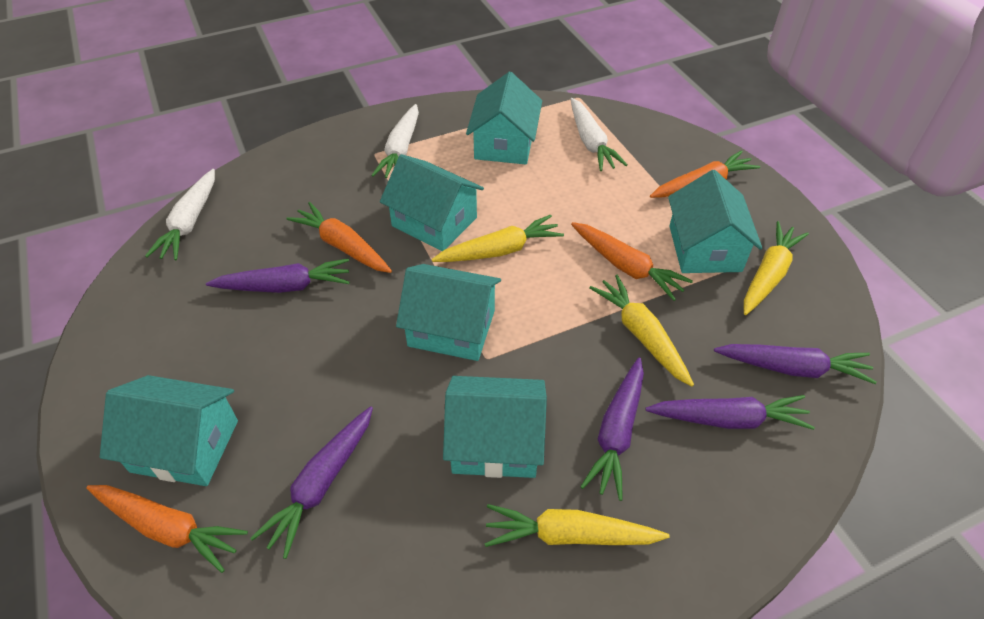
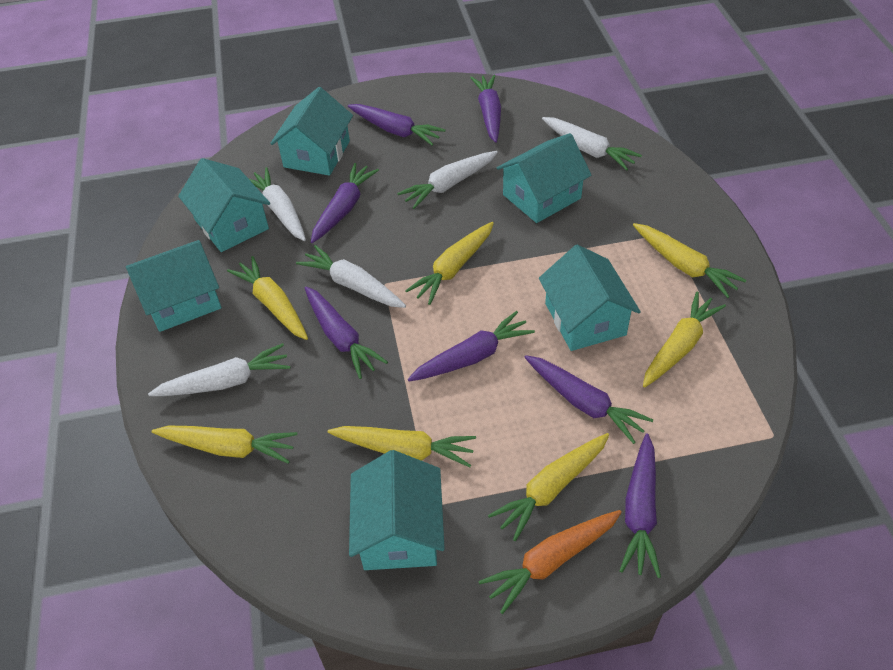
orange carrot: 4 -> 1
purple carrot: 5 -> 7
white carrot: 3 -> 5
yellow carrot: 4 -> 7

